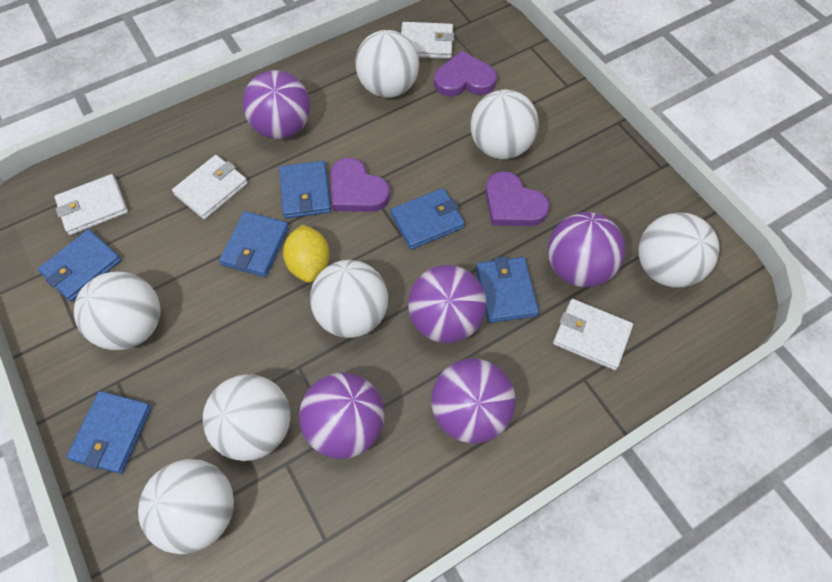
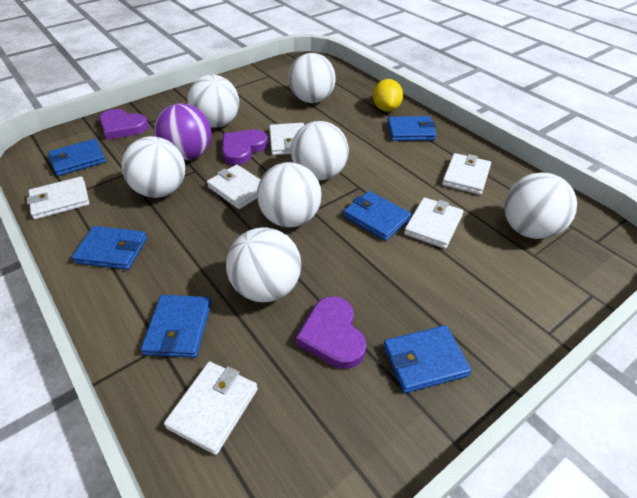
purple ball: 5 -> 1
white wallet: 4 -> 6

